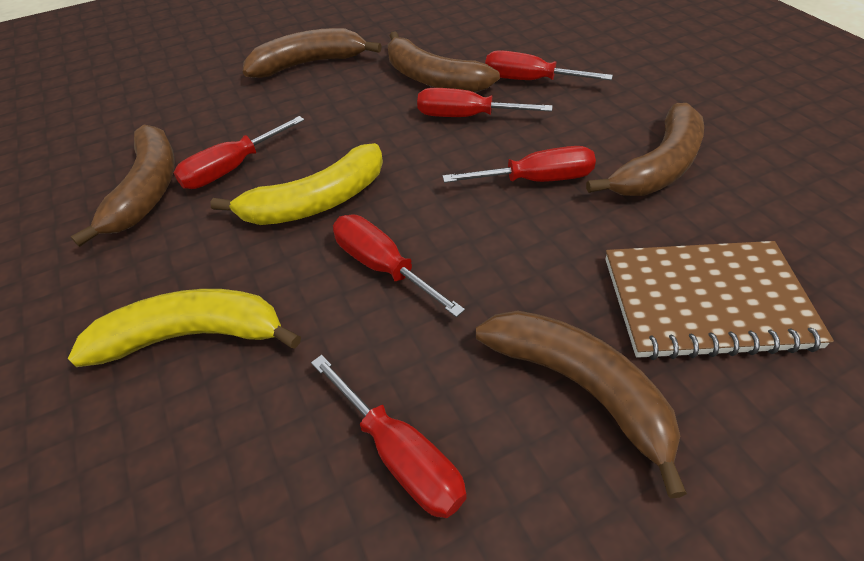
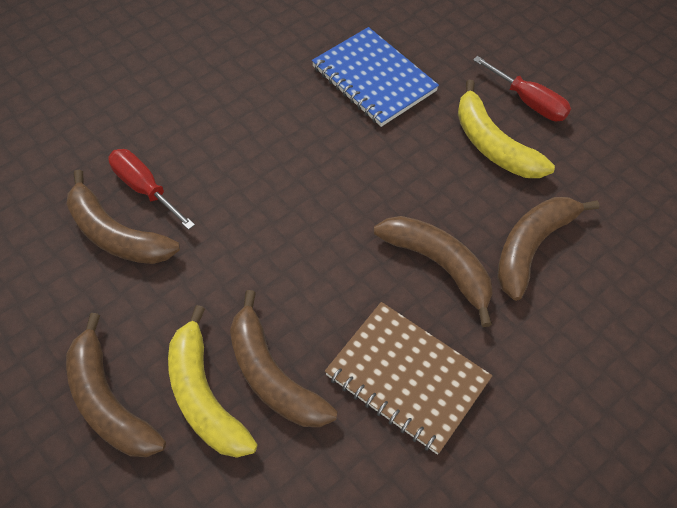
blue notebook: 0 -> 1
red screwdriver: 6 -> 2

